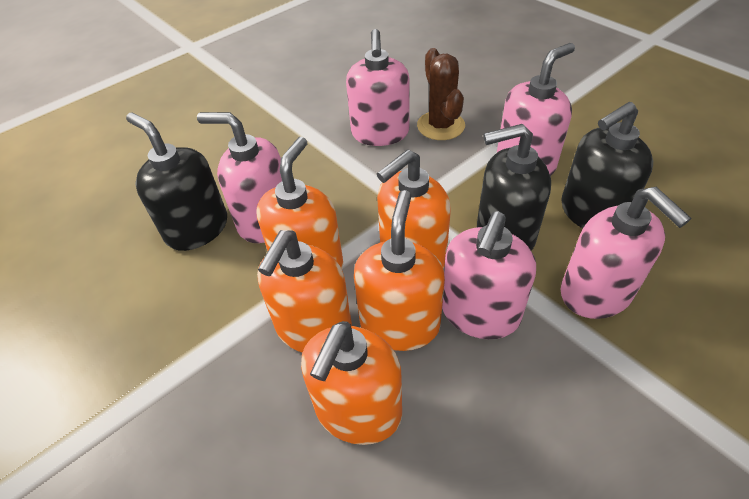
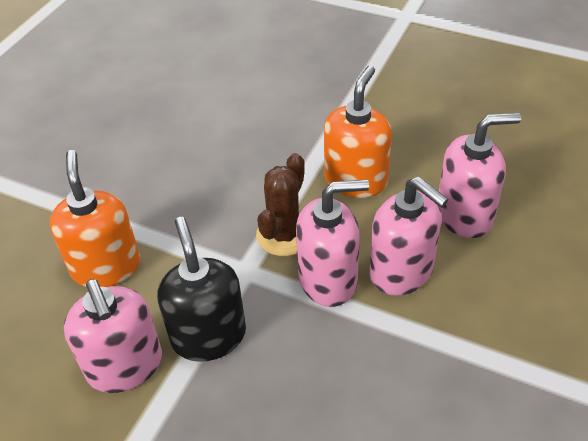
black soap dispenser: 3 -> 1
orange soap dispenser: 5 -> 2
pink soap dispenser: 5 -> 4

